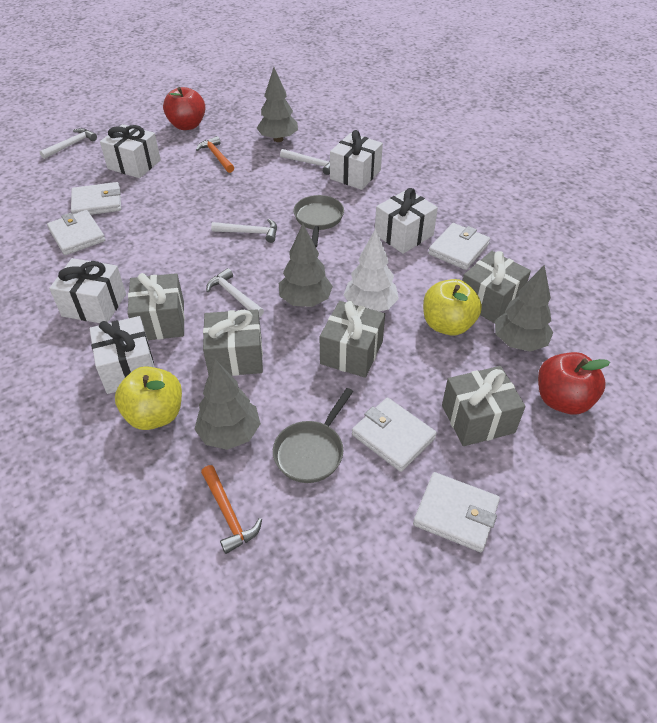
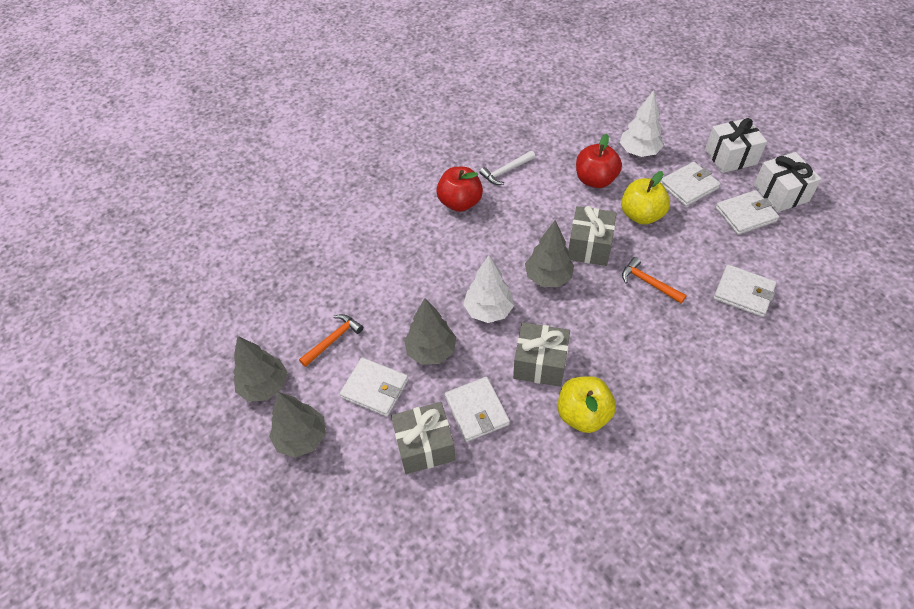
grey gift: 5 -> 3
grey pan: 2 -> 0
white gift: 5 -> 2
white hammer: 4 -> 1
white tree: 1 -> 2

